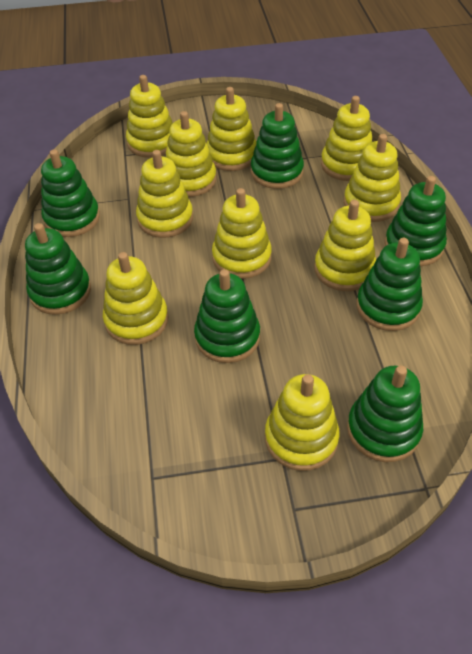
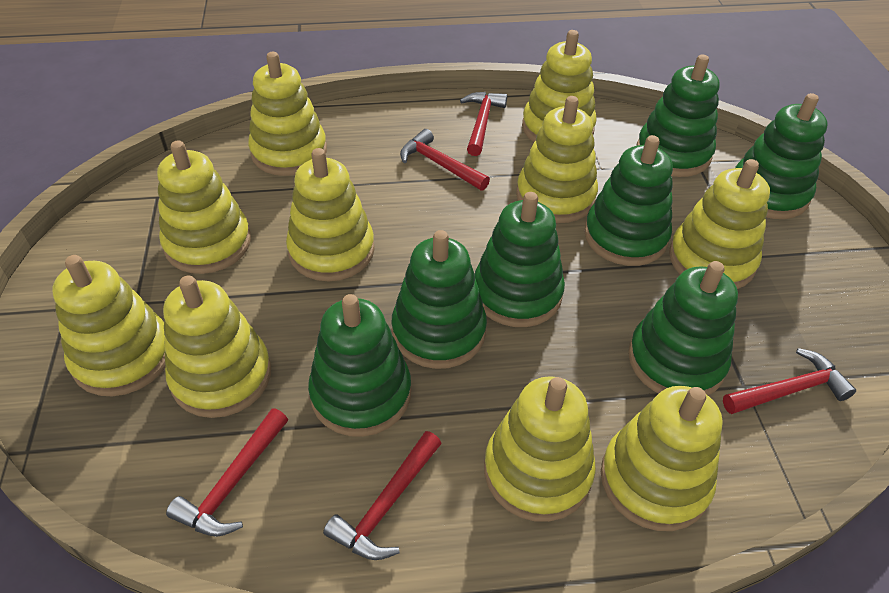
red hammer: 0 -> 5

